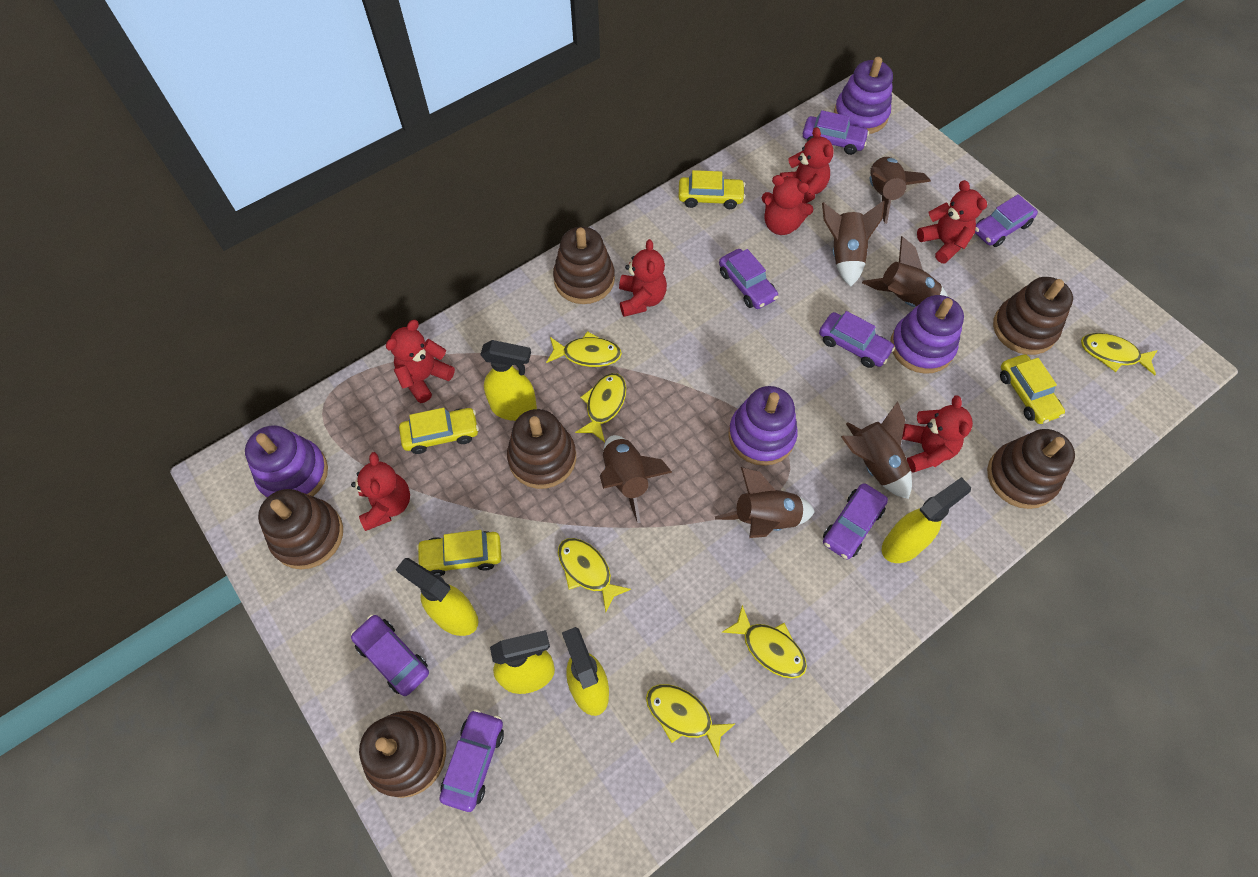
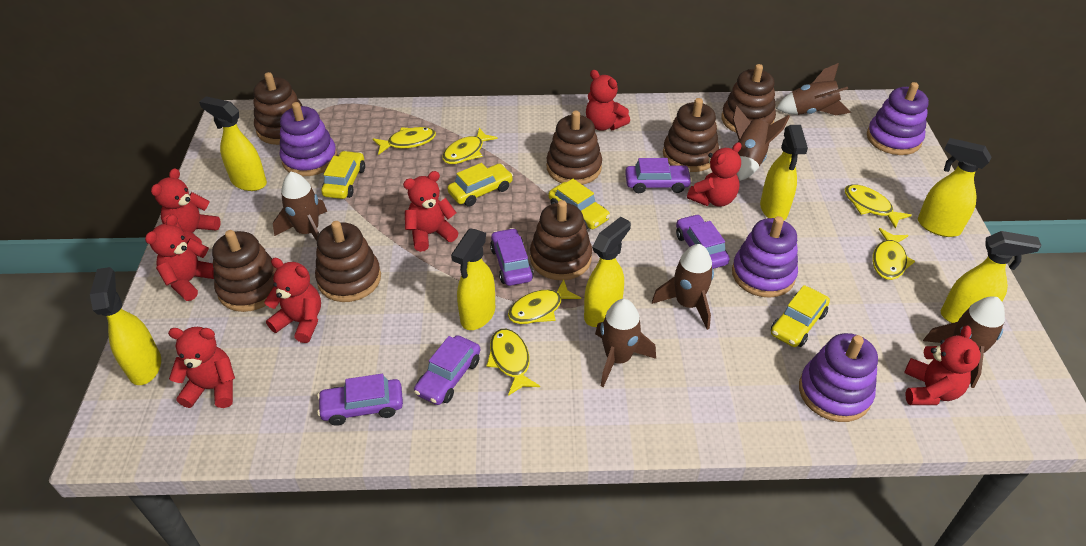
brown stacking toy: 6 -> 7
purple car: 7 -> 5
red teddy bear: 7 -> 8
yellow spray bottle: 5 -> 7

